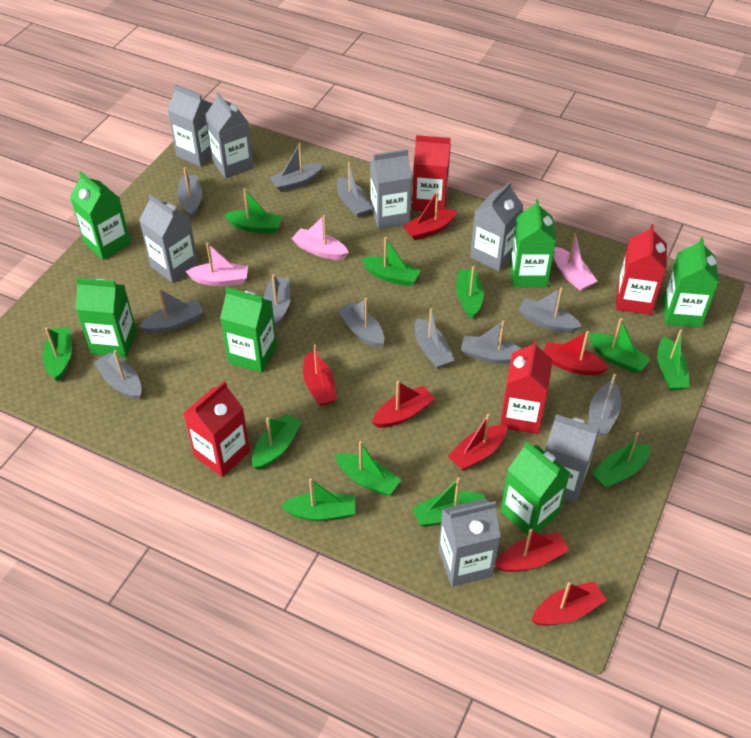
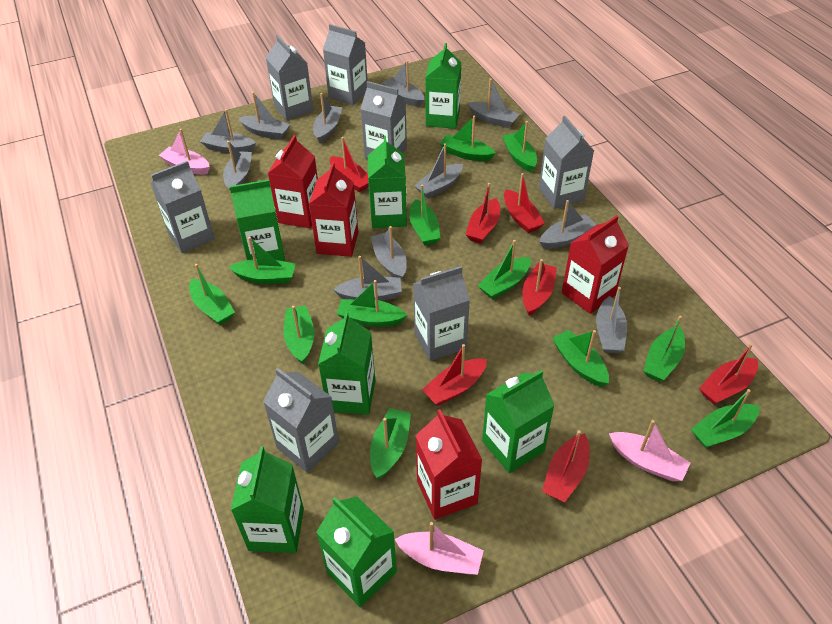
green boat: 11 -> 12
green carton: 6 -> 7

